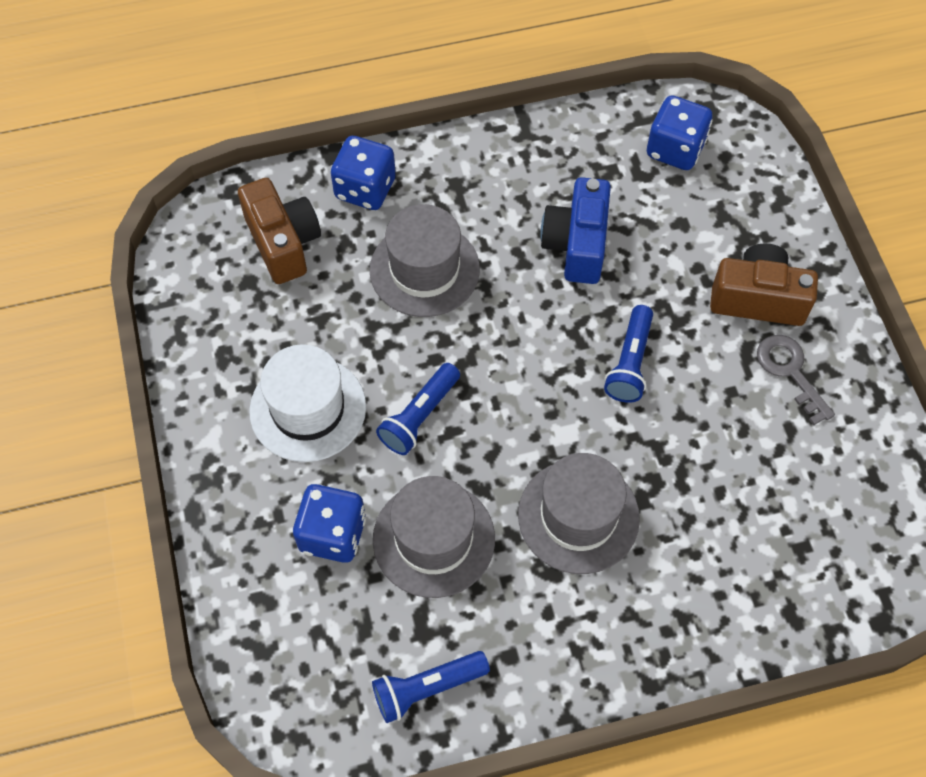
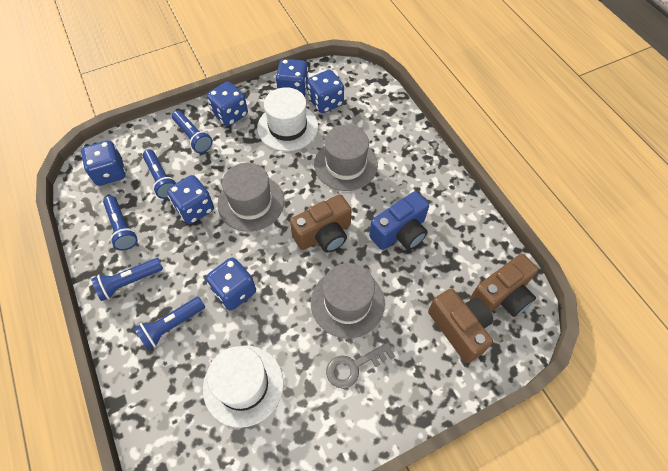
blue dice: 3 -> 6
blue flashlight: 3 -> 5
brown camera: 2 -> 3
white hat: 1 -> 2

